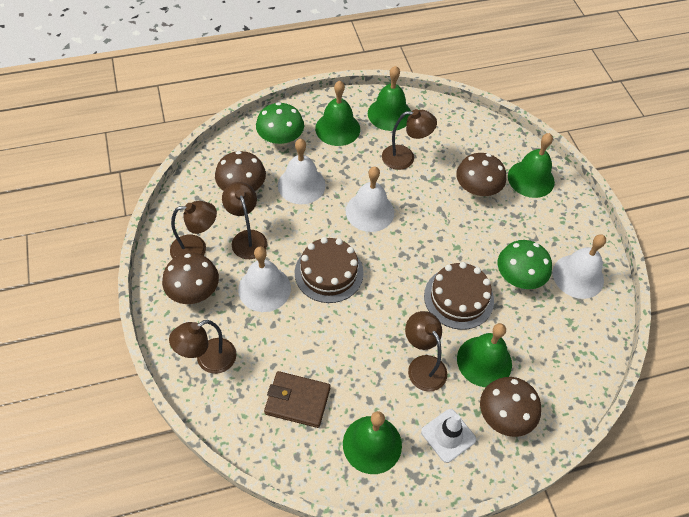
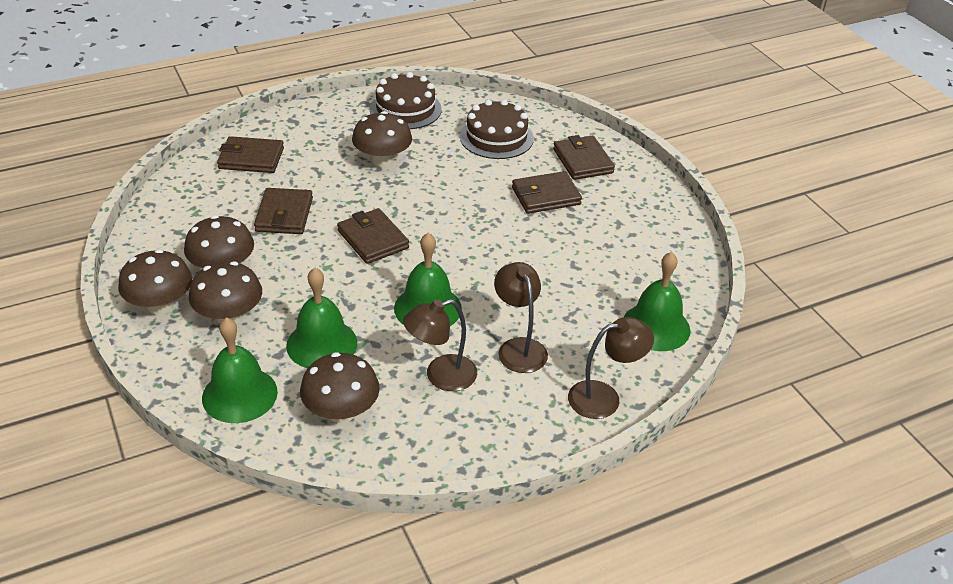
brown lamp: 5 -> 3
brown mushroom: 4 -> 5
brown wallet: 1 -> 5
green bell: 5 -> 4
green mushroom: 2 -> 0
white bell: 4 -> 0
white traffic cone: 1 -> 0

